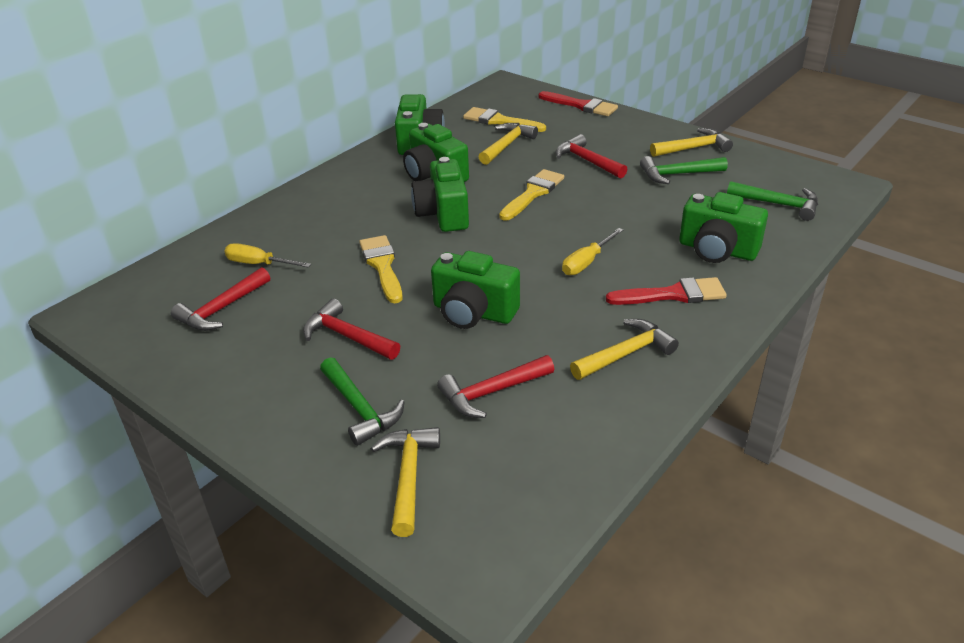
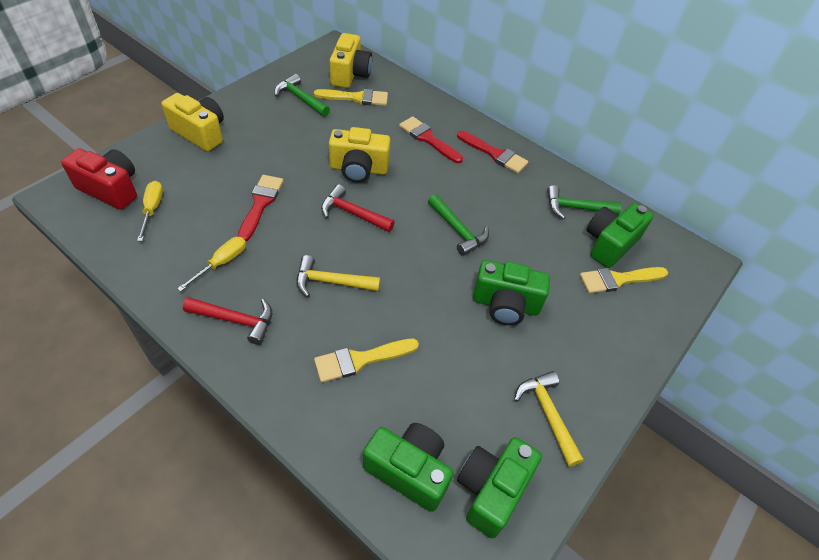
green camera: 5 -> 4
red brush: 2 -> 3
red camera: 0 -> 1
red hammer: 4 -> 2
yellow camera: 0 -> 3
yellow hammer: 4 -> 2

